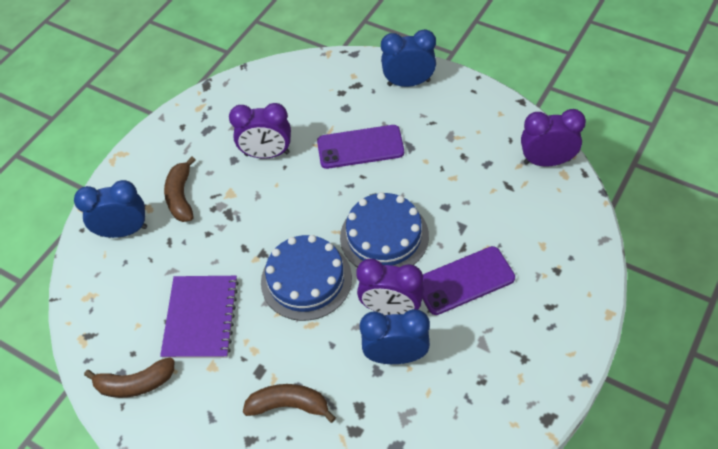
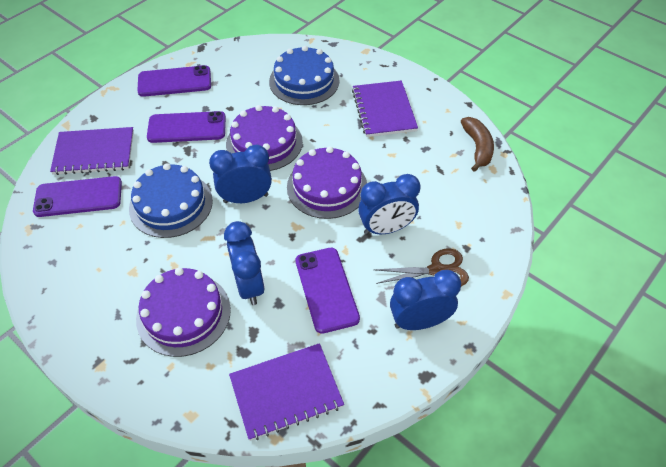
blue clock: 3 -> 4
brown banana: 3 -> 1
brown scissors: 0 -> 1
purple cake: 0 -> 3
purple clock: 3 -> 0
purple notebook: 1 -> 3
purple phone: 2 -> 4

